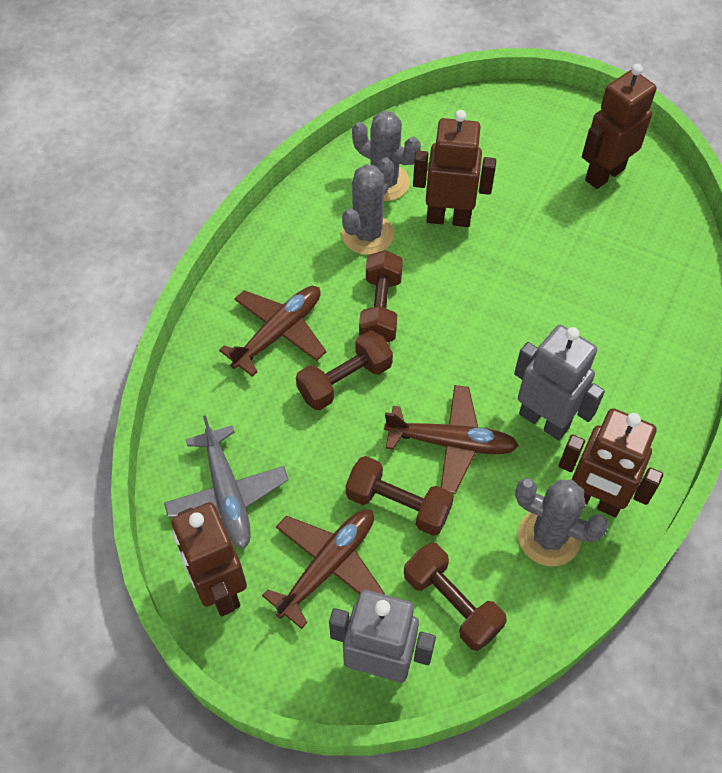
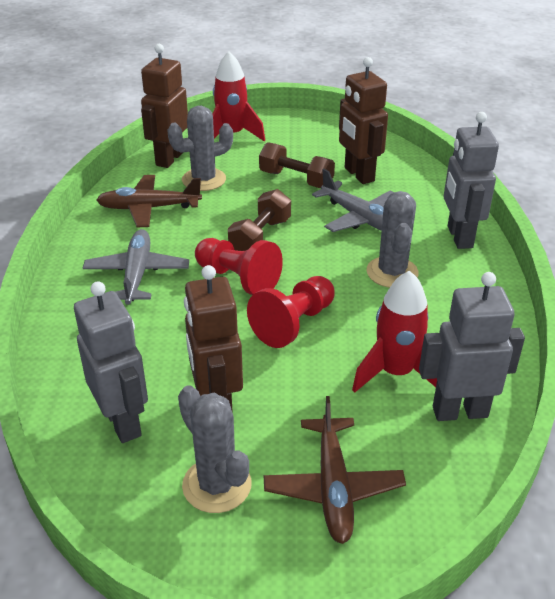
brown dumbbell: 4 -> 2
brown plane: 3 -> 2
brown robot: 4 -> 3
grey plane: 1 -> 2
grey robot: 2 -> 3
red pawn: 0 -> 2
red rocket: 0 -> 2

